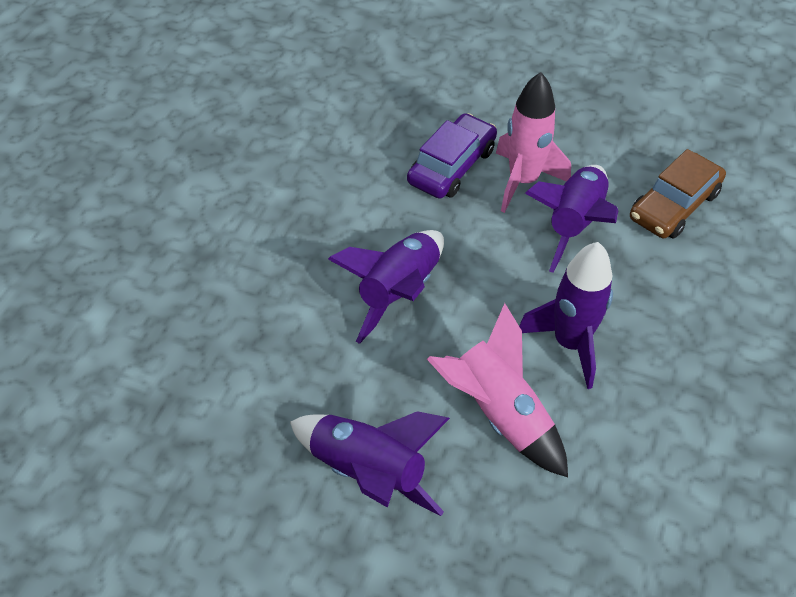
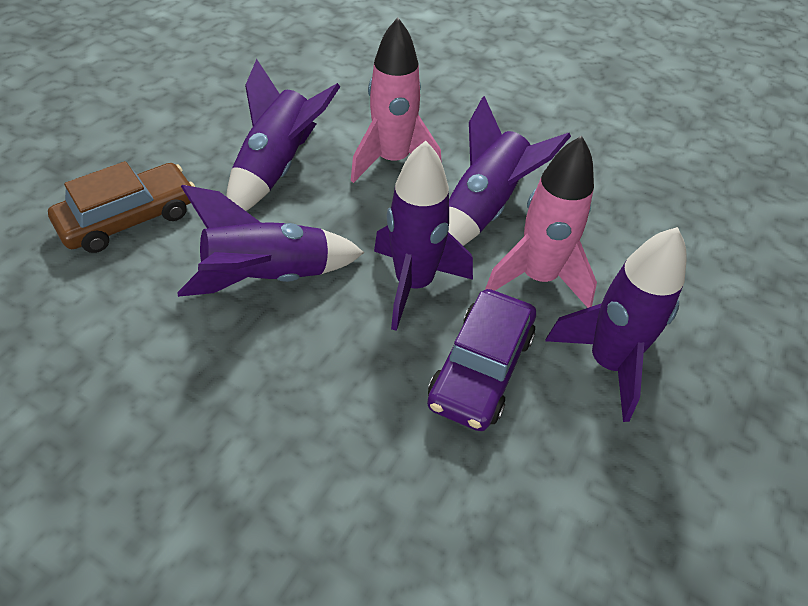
purple rocket: 4 -> 5

